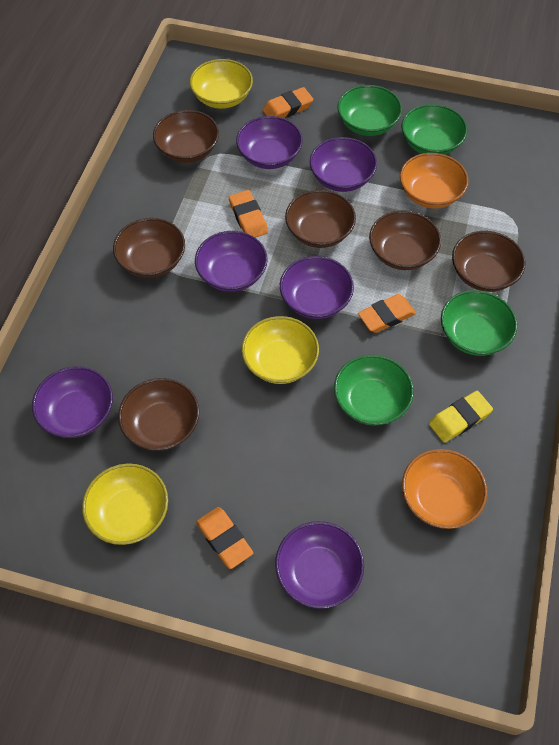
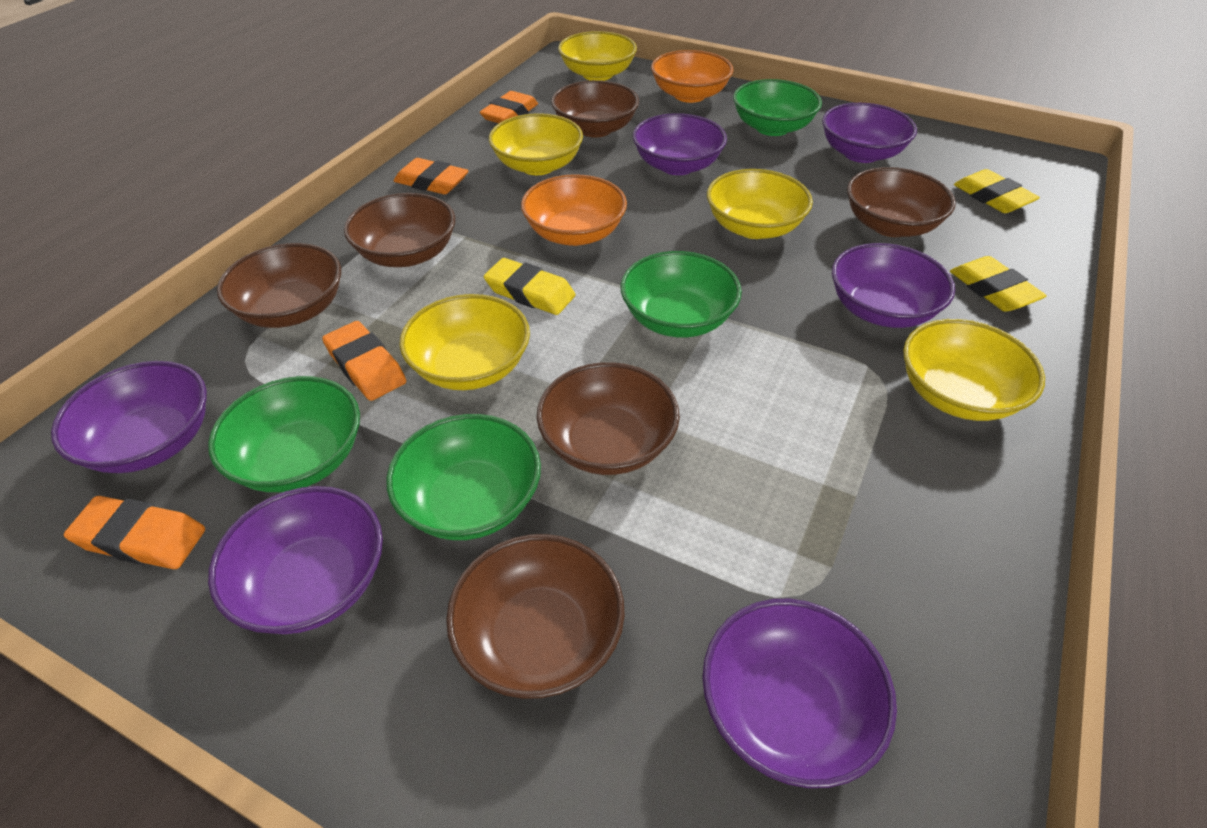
yellow bowl: 3 -> 5
yellow eraser: 1 -> 3

